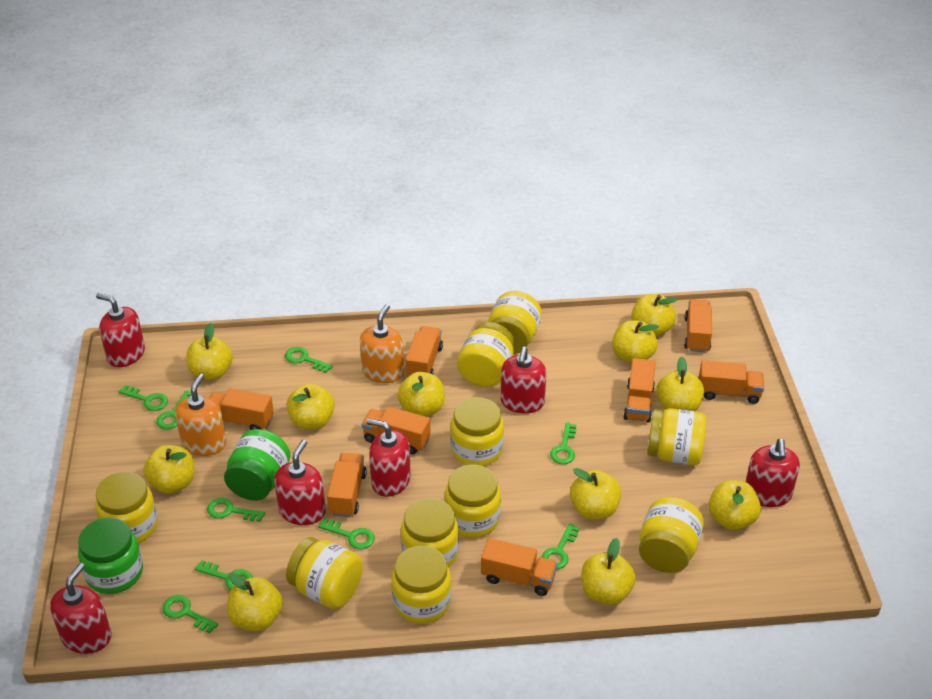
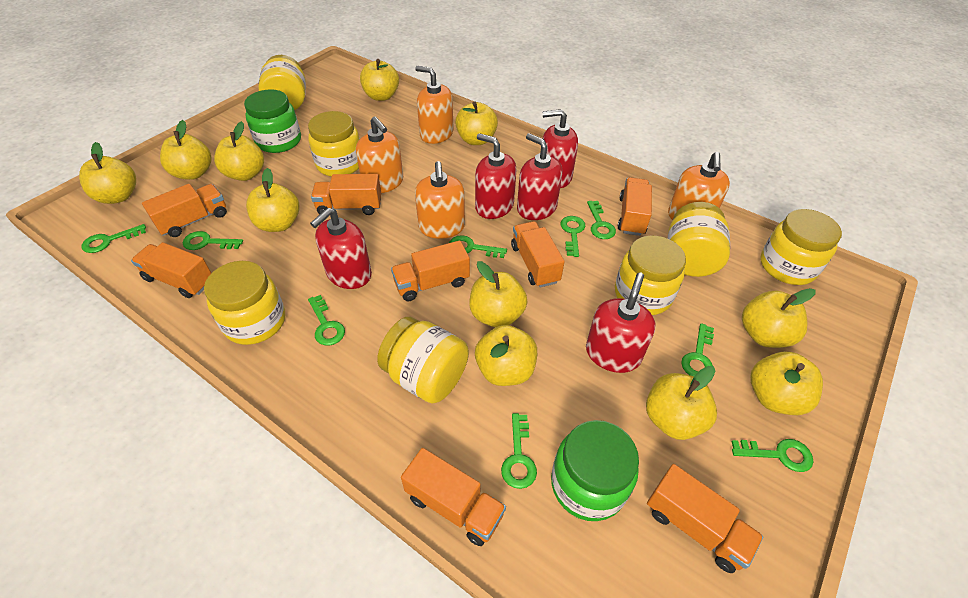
orange soap dispenser: 2 -> 4
red soap dispenser: 6 -> 5
yellow jar: 10 -> 7

